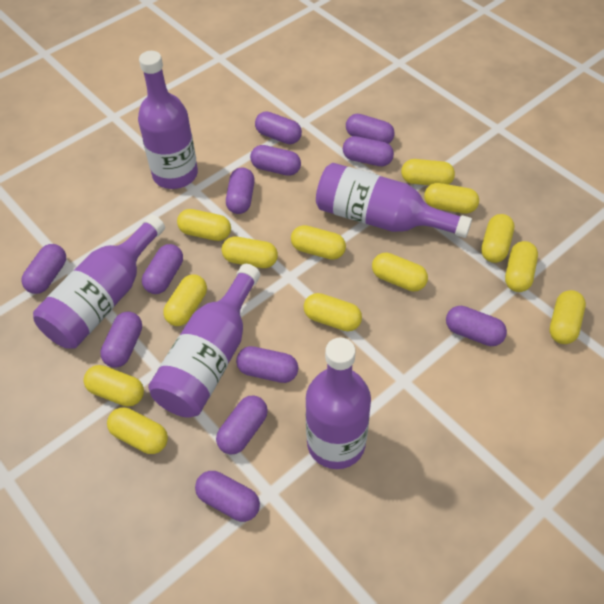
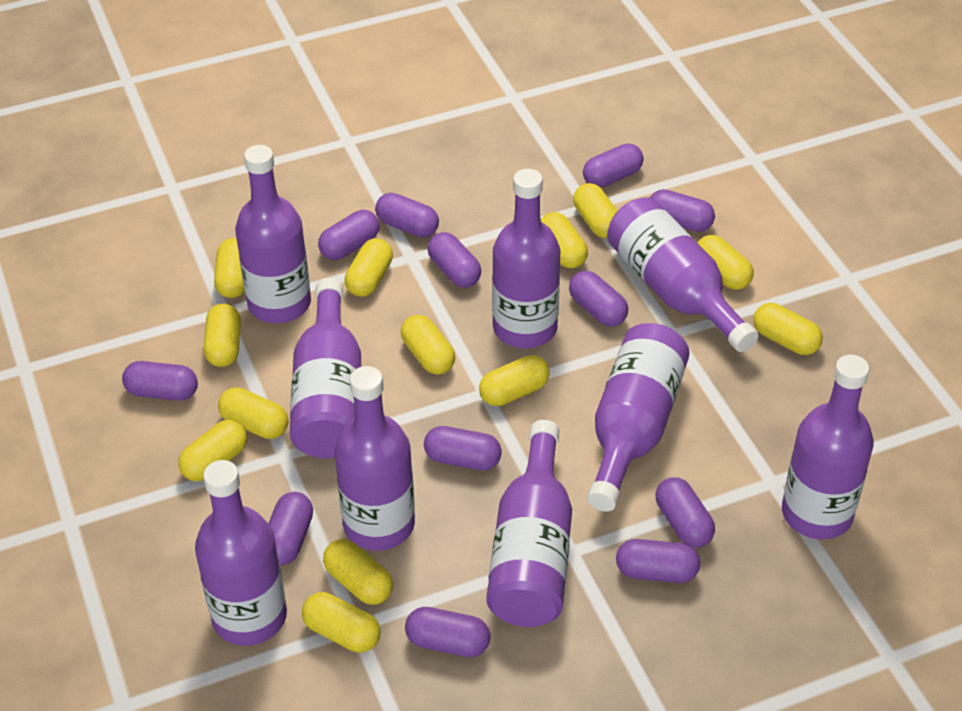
purple bottle: 5 -> 9

